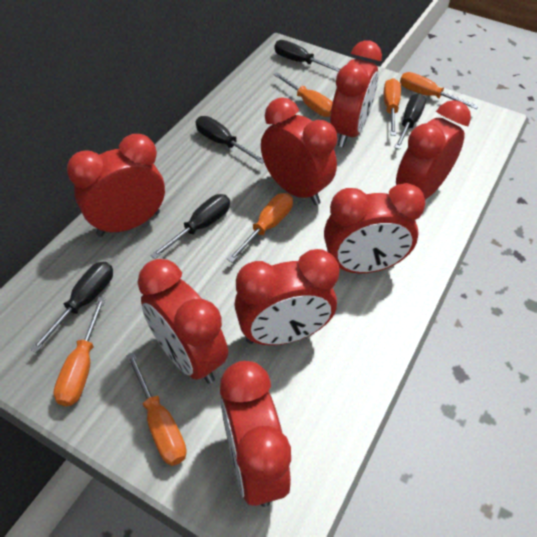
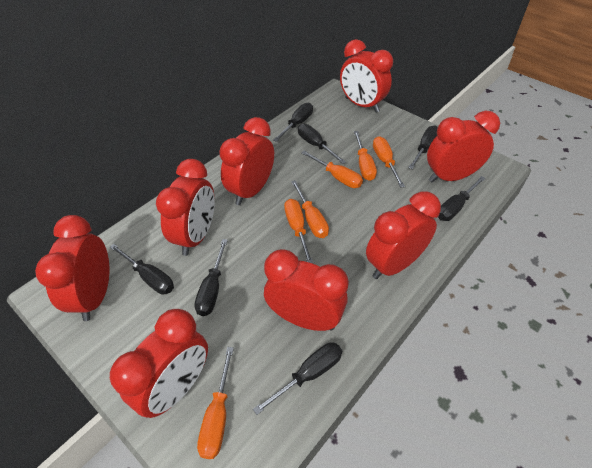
black screwdriver: 5 -> 7

